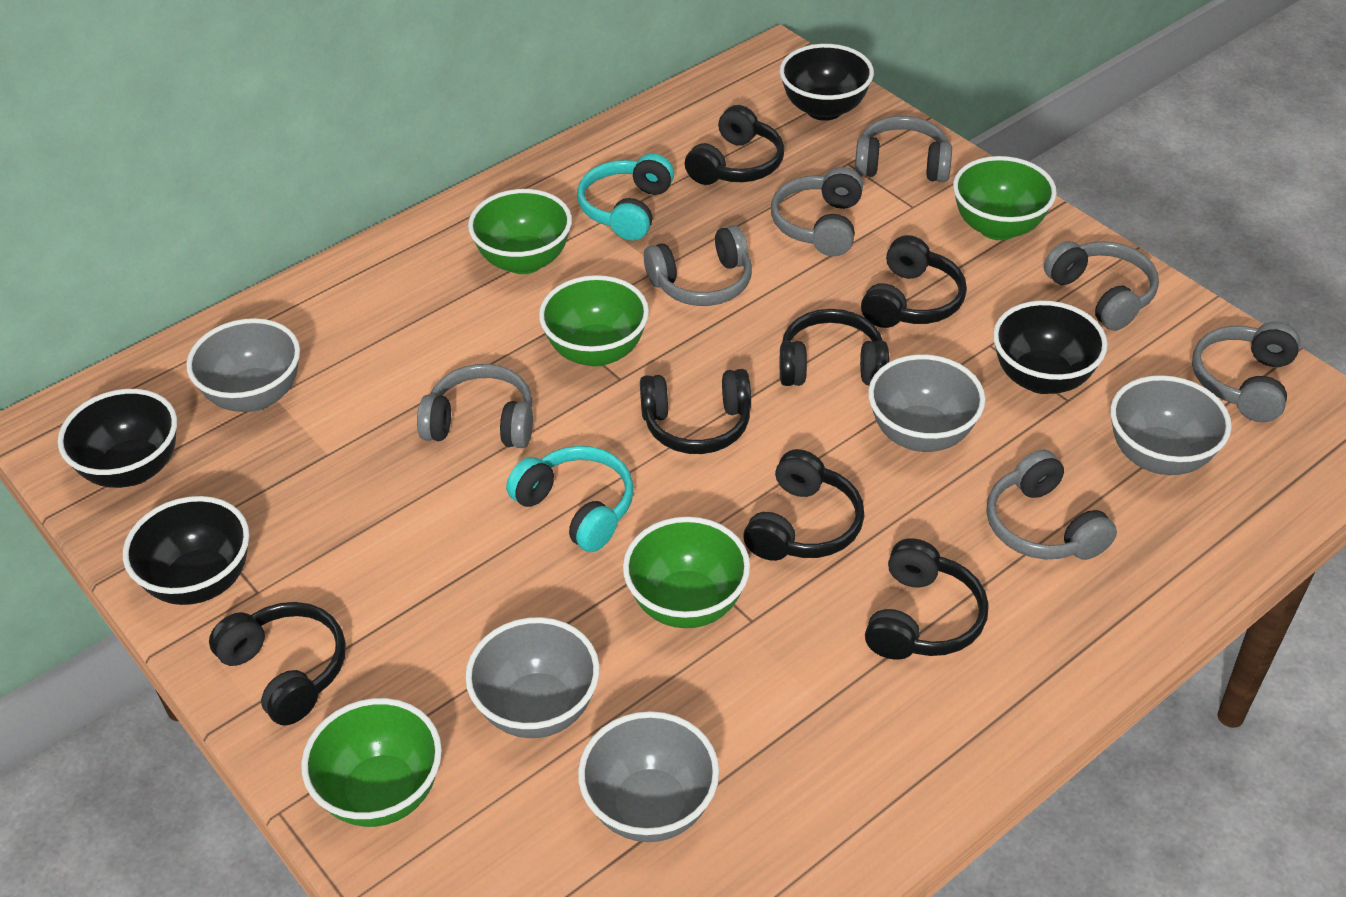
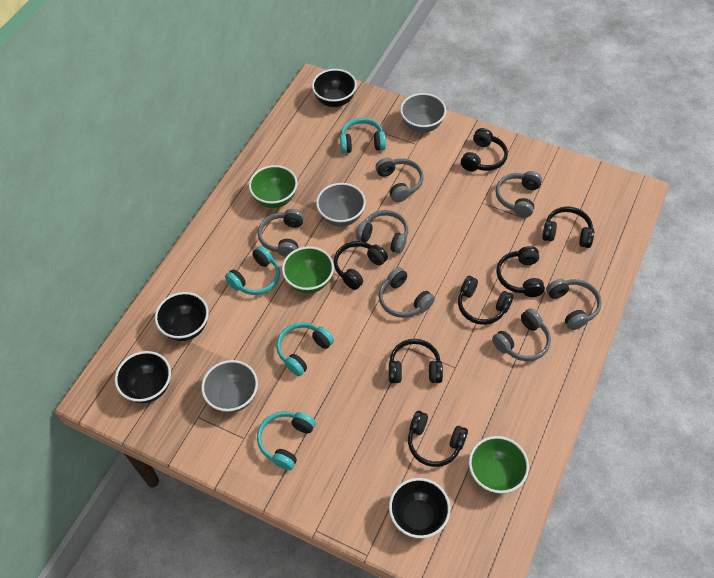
green bowl: 5 -> 3
grey bowl: 5 -> 3
turquoise headphones: 2 -> 4

